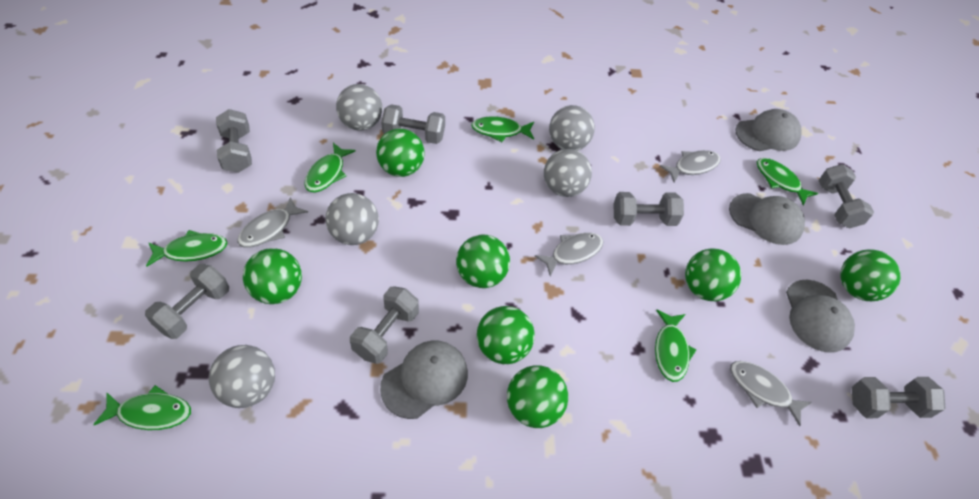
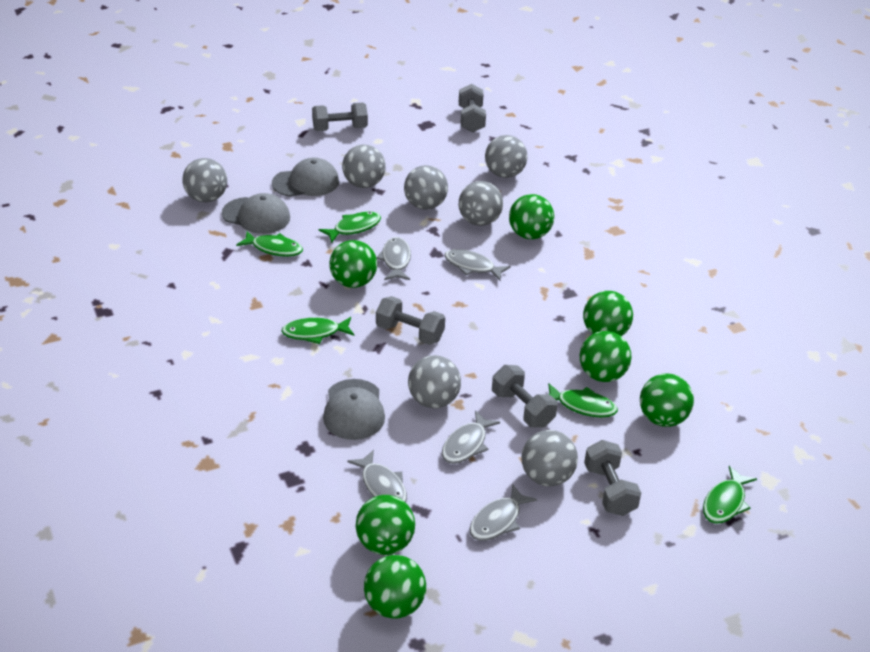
green fish: 6 -> 5
grey ball: 5 -> 7
grey cap: 4 -> 3
grey dumbbell: 7 -> 5
grey fish: 4 -> 5

